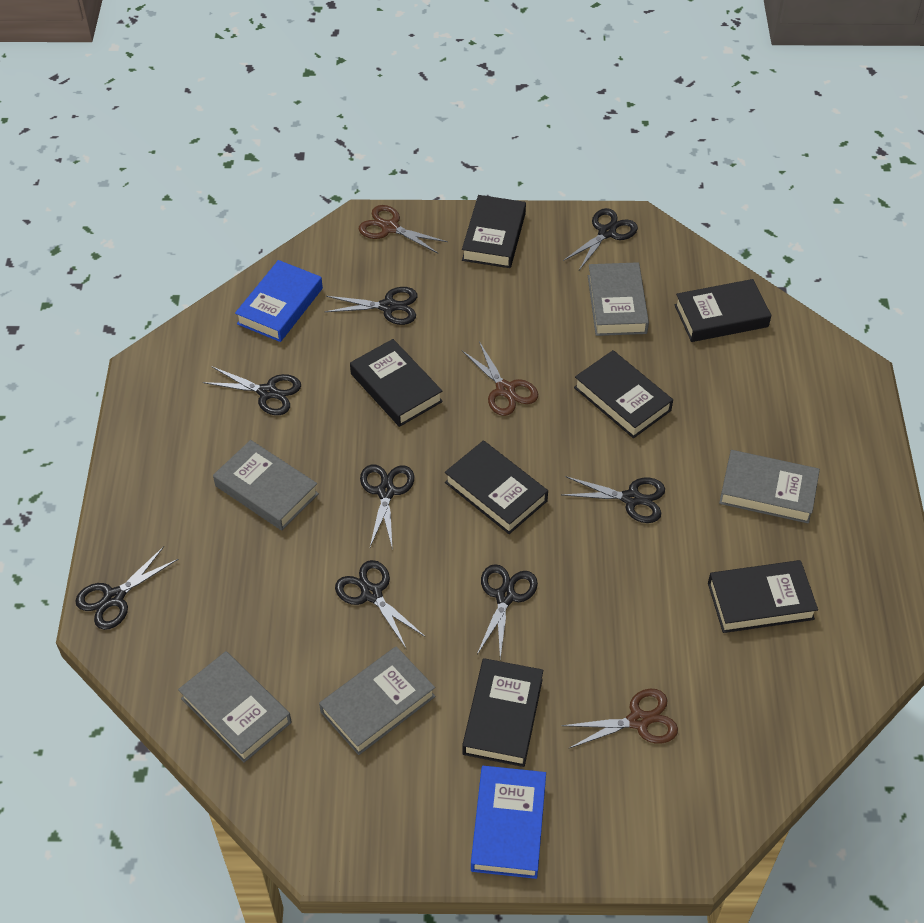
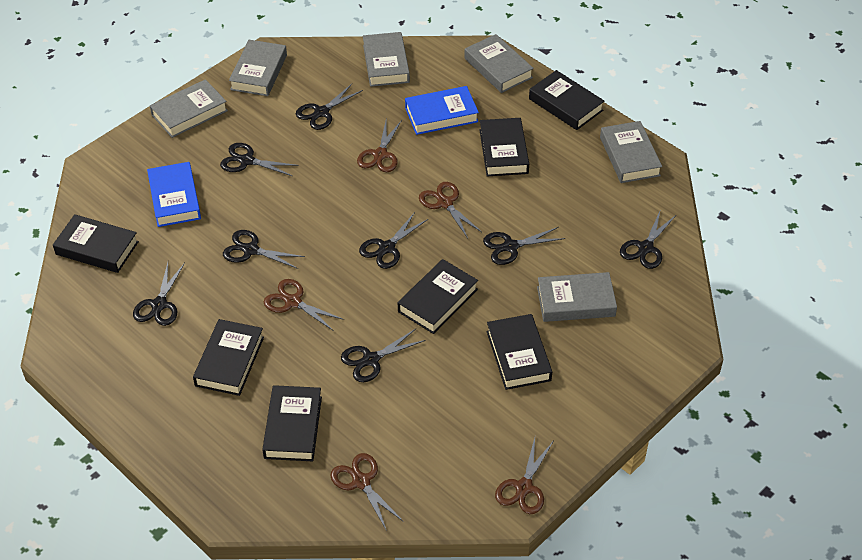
brown scissors: 3 -> 5
grey book: 5 -> 6

